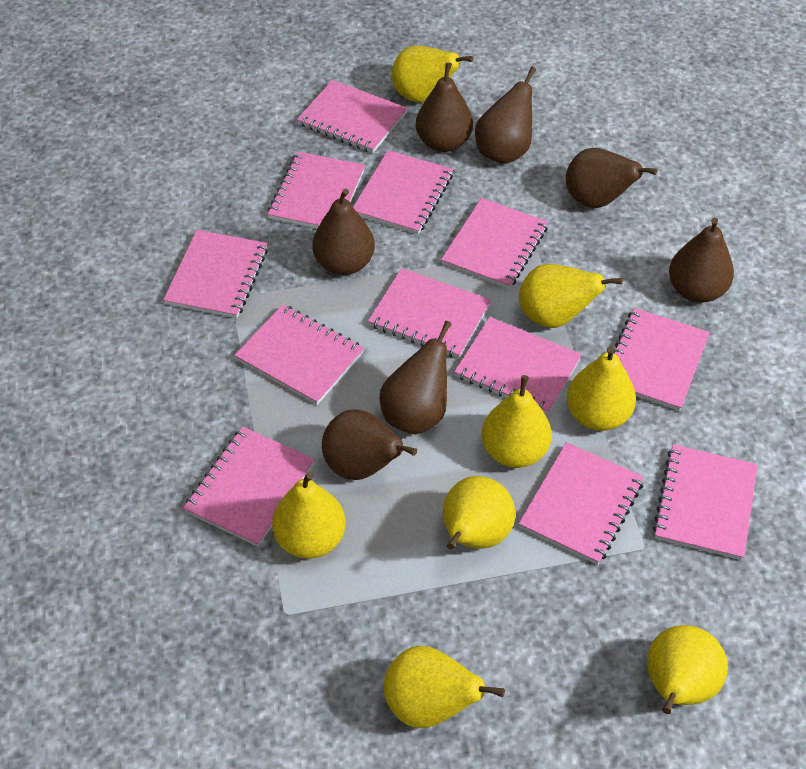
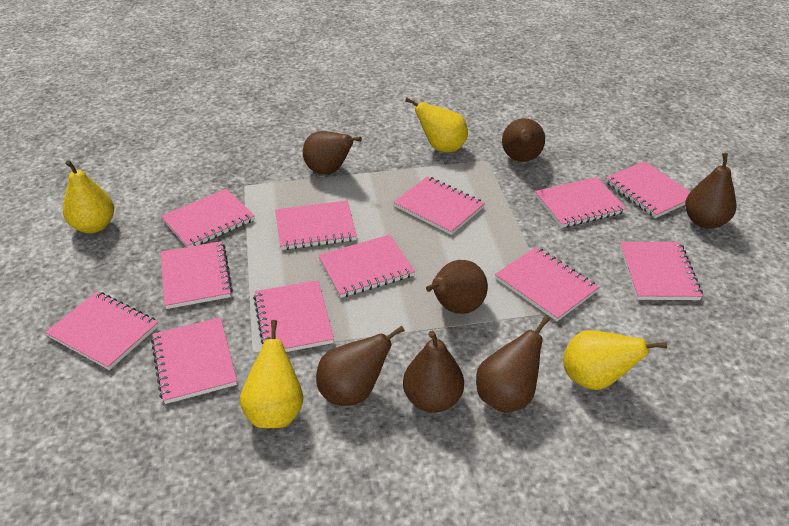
yellow pear: 8 -> 4

